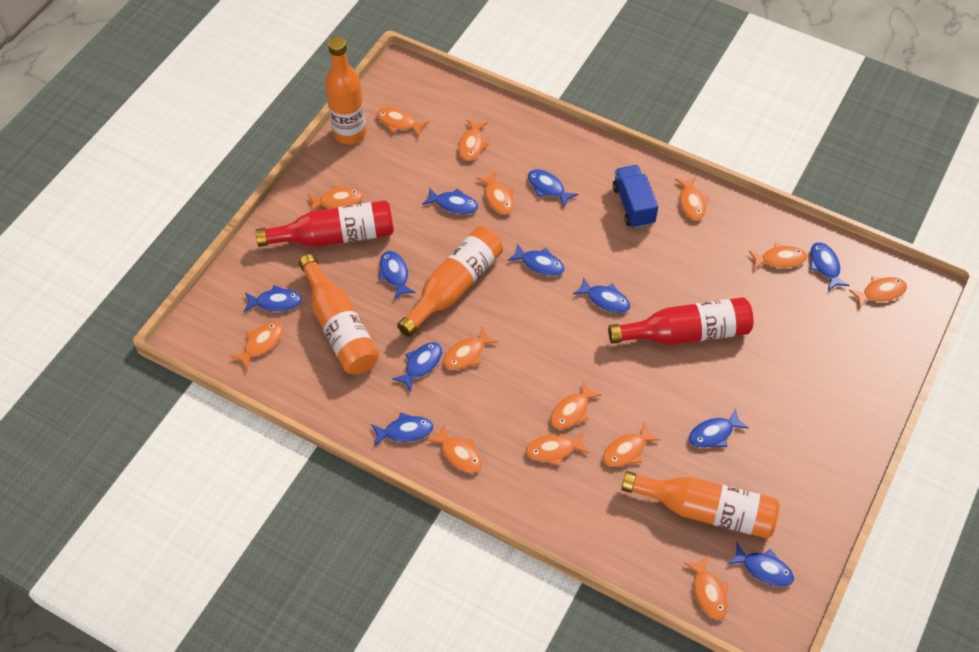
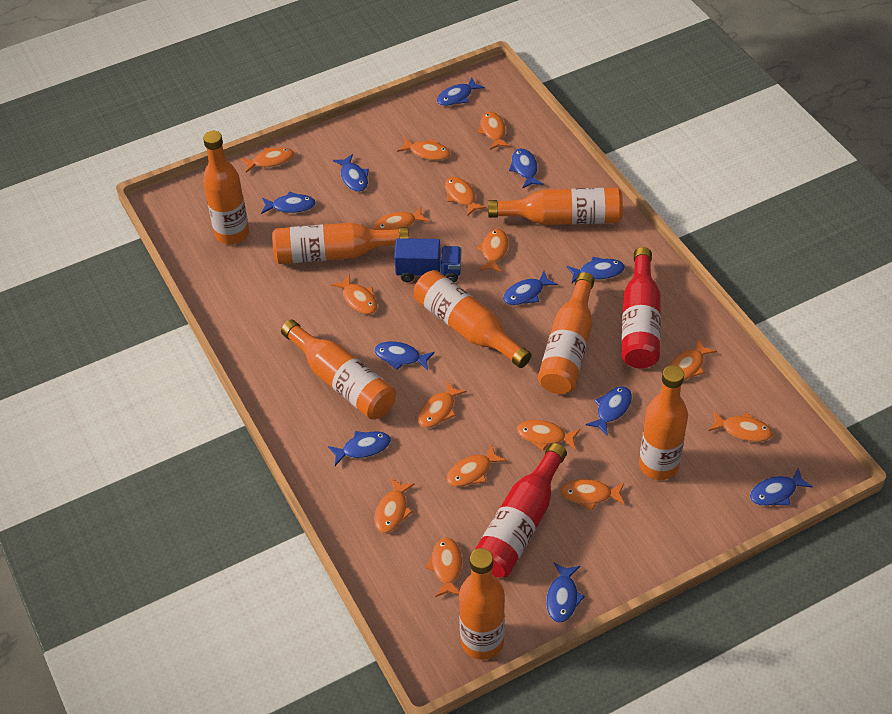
orange bottle: 4 -> 8
orange fish: 14 -> 15

